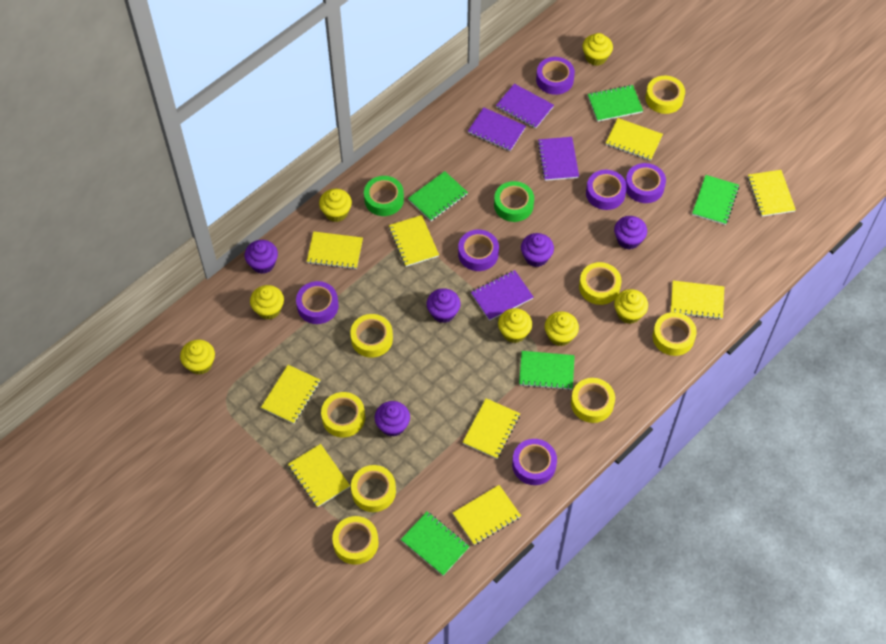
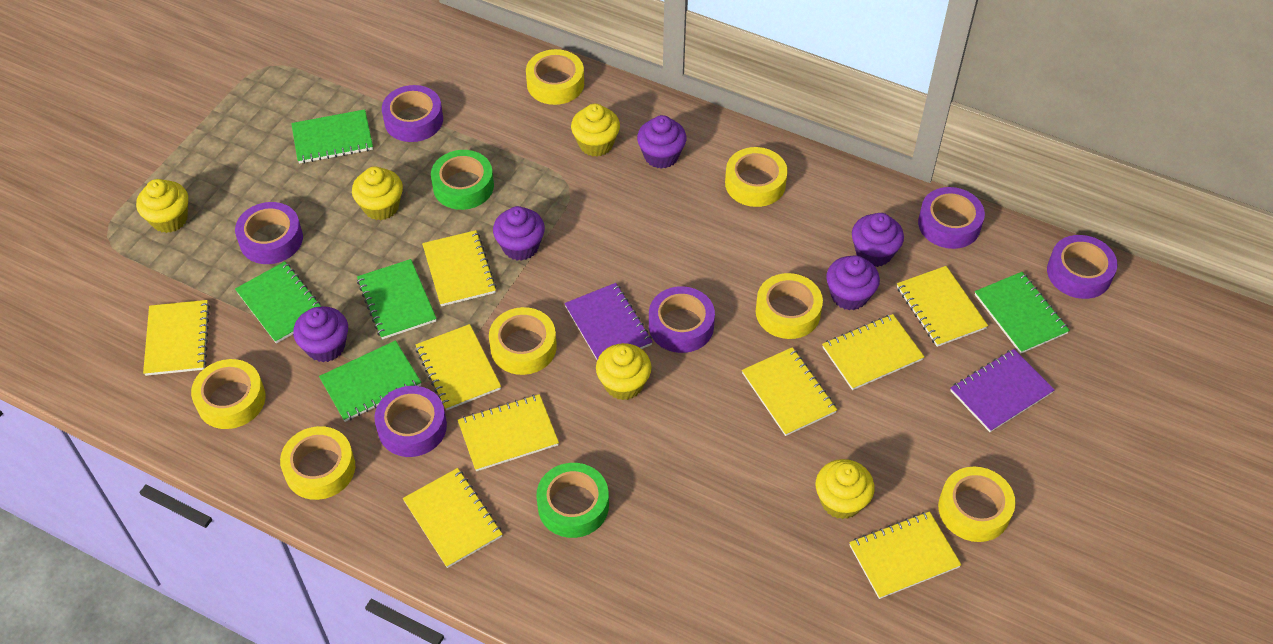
purple notebook: 4 -> 2
yellow cupcake: 7 -> 5
yellow tape: 8 -> 7

